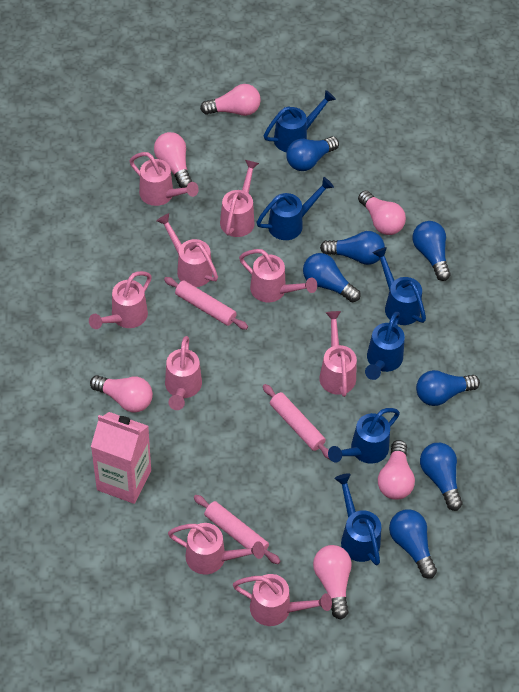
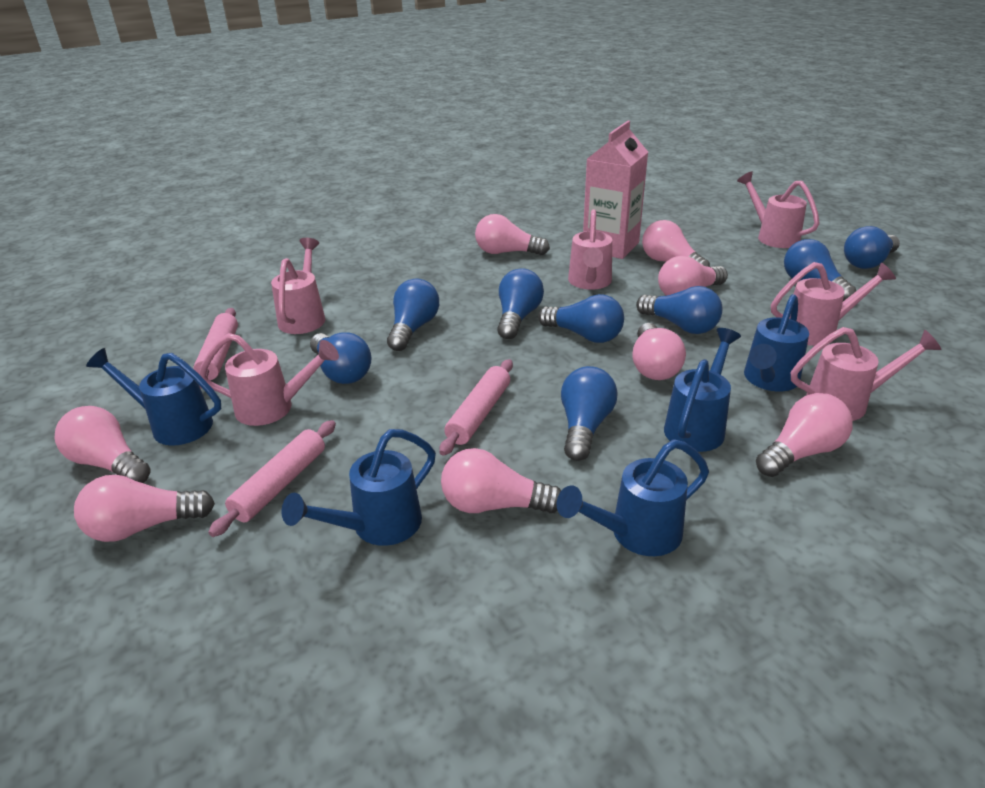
blue light bulb: 7 -> 8
blue watering can: 6 -> 5
pink light bulb: 6 -> 8
pink watering can: 9 -> 6

